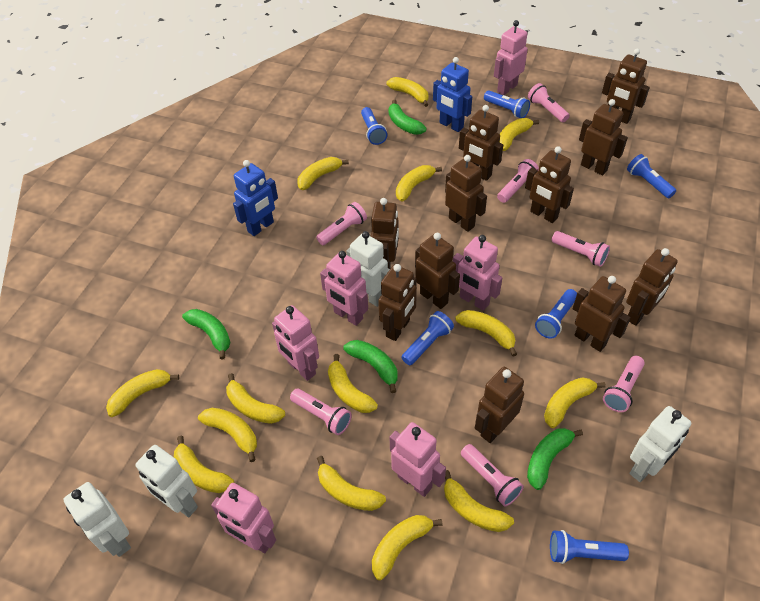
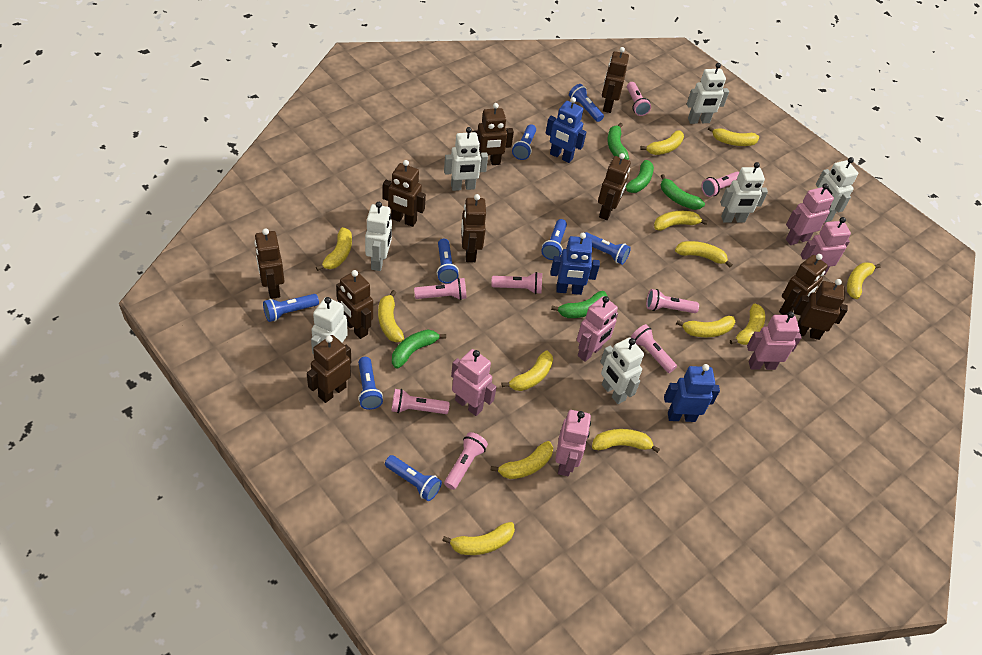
blue flashlight: 6 -> 8
blue robot: 2 -> 3
brown robot: 11 -> 10
green banana: 4 -> 5
pink flashlight: 7 -> 8
white robot: 4 -> 7
yellow banana: 14 -> 13

